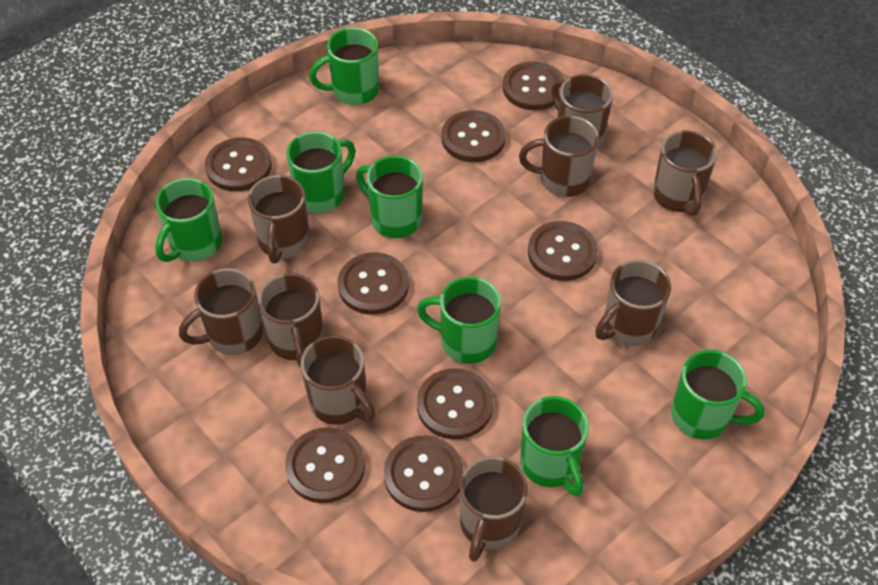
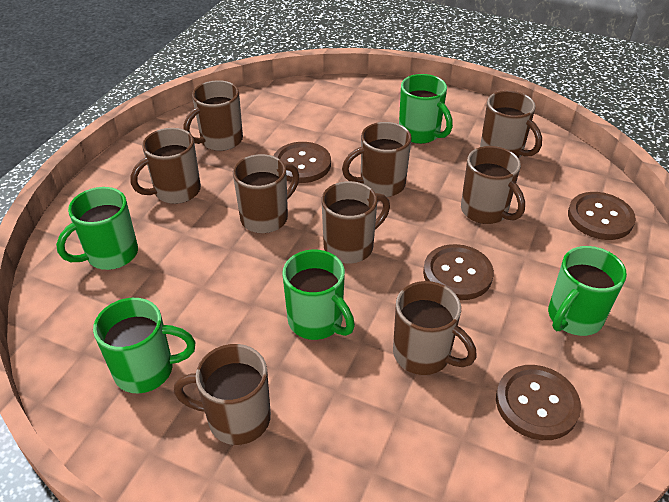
brown button: 8 -> 4
green mug: 7 -> 5

